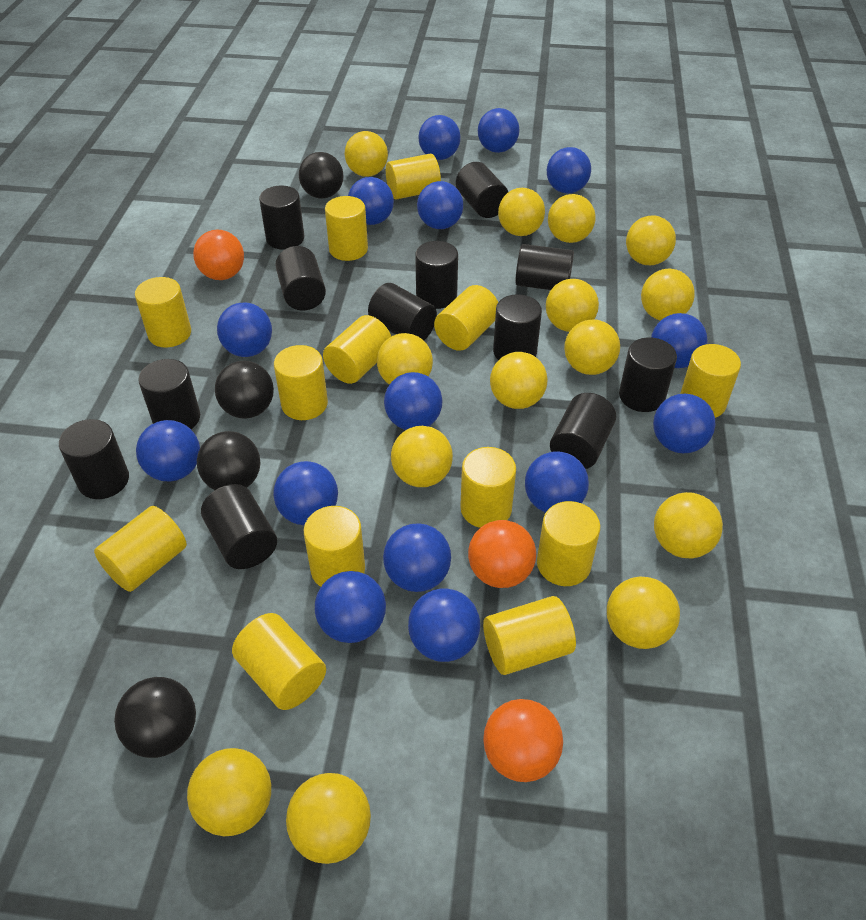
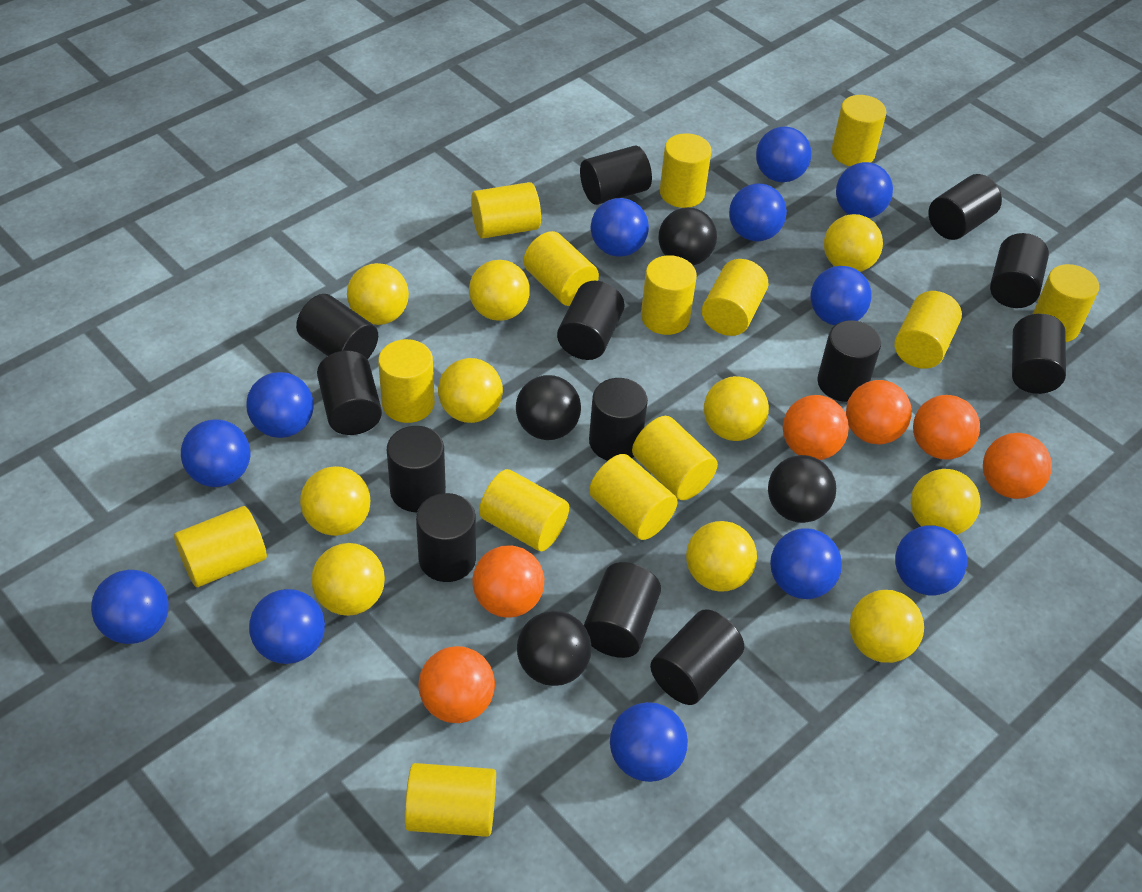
black cylinder: 12 -> 13
blue ball: 15 -> 12
orange ball: 3 -> 6
yellow ball: 14 -> 10
yellow cylinder: 13 -> 14

